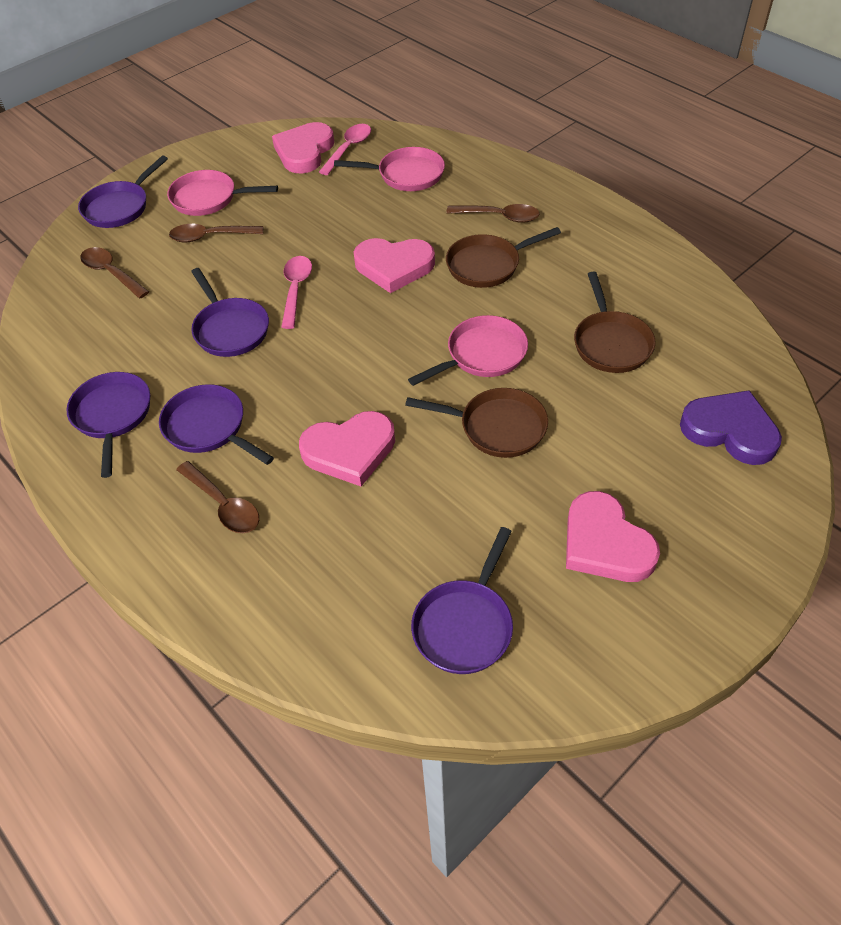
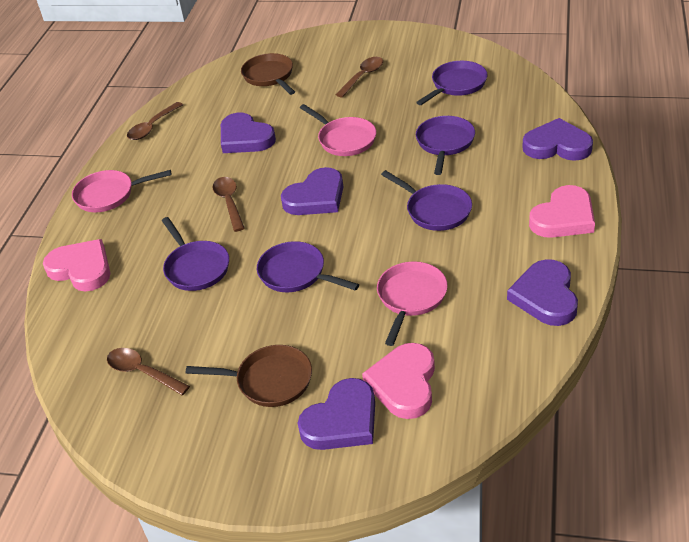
brown pan: 3 -> 2
pink heart: 4 -> 3
pink spoon: 2 -> 0
purple heart: 1 -> 5

